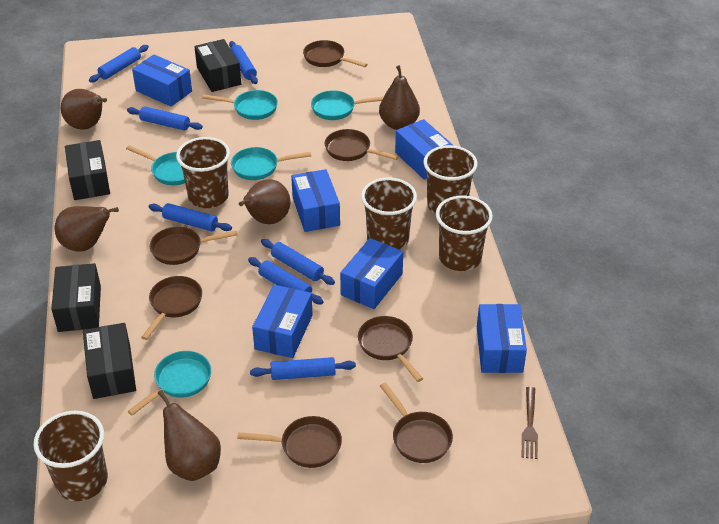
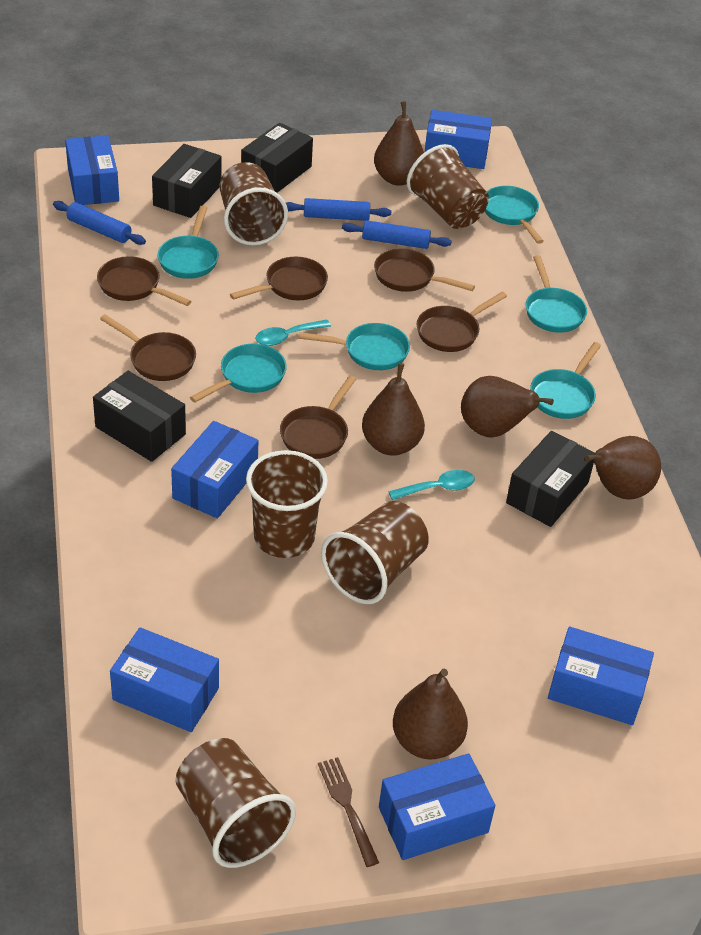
blue rolling pin: 7 -> 3
brown pan: 7 -> 6
turquoise pan: 5 -> 6
turquoise spoon: 0 -> 2

